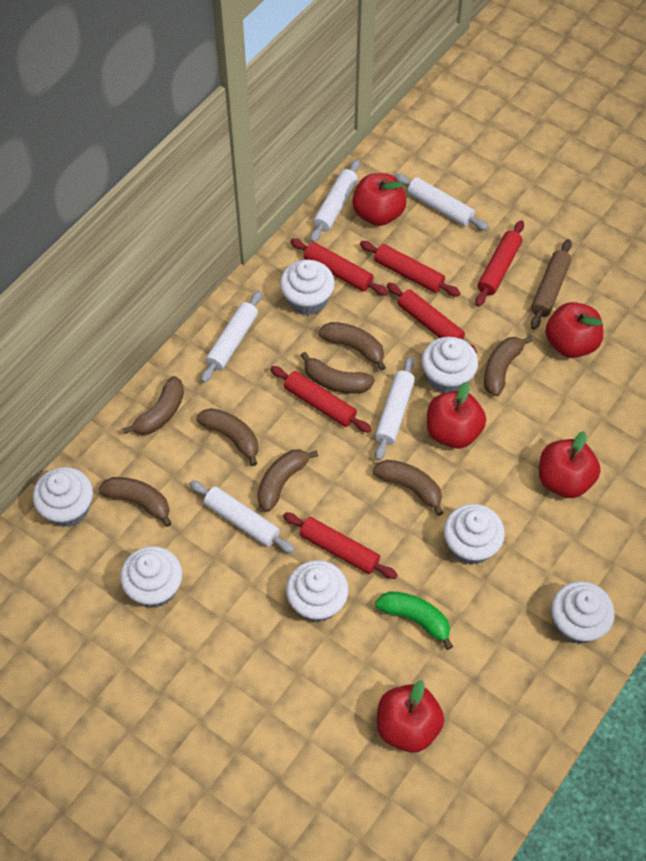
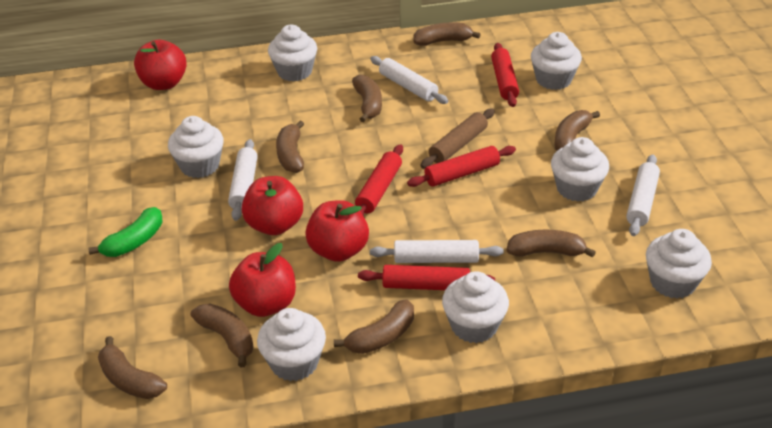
red apple: 5 -> 4
red rolling pin: 6 -> 4
white rolling pin: 5 -> 4

